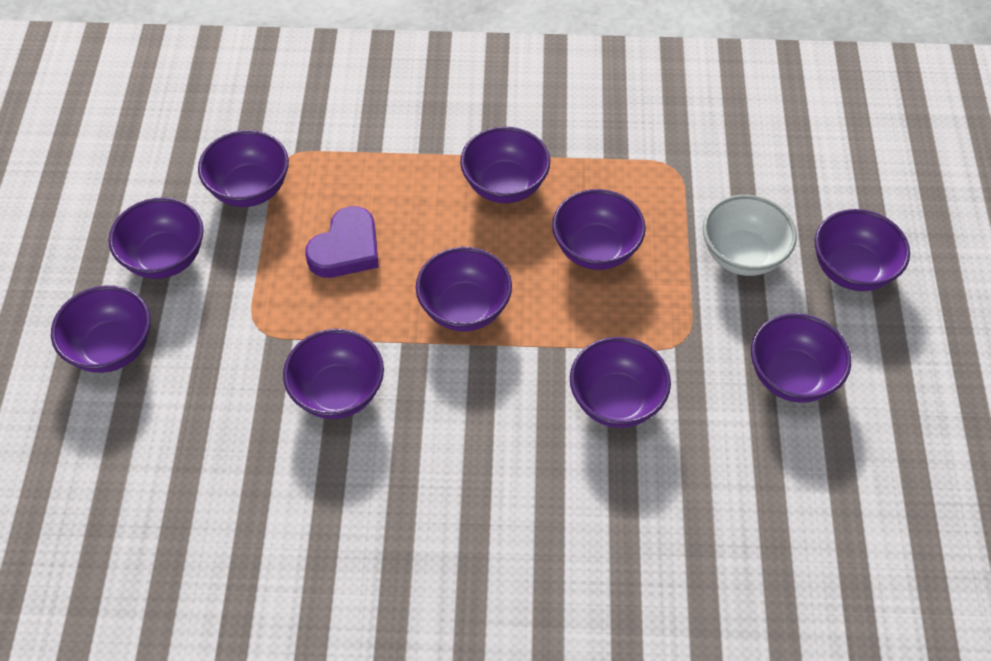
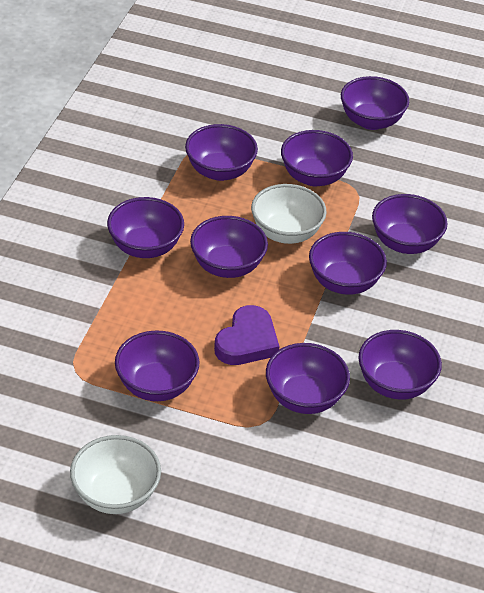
white bowl: 1 -> 2

